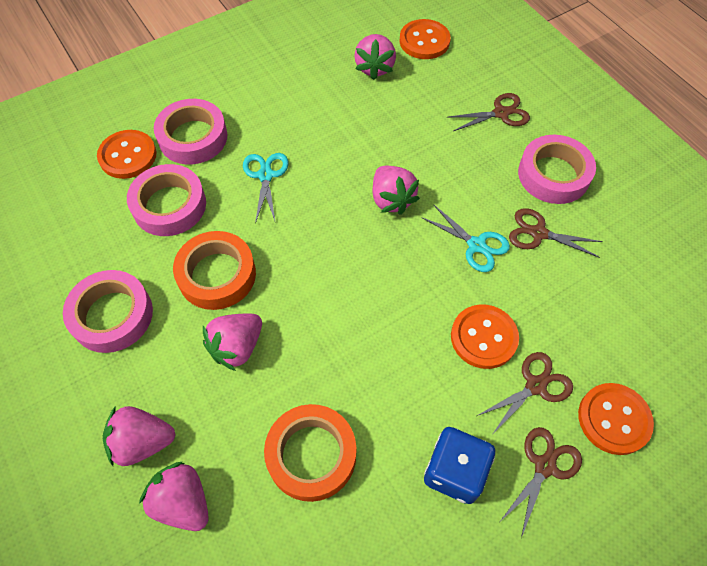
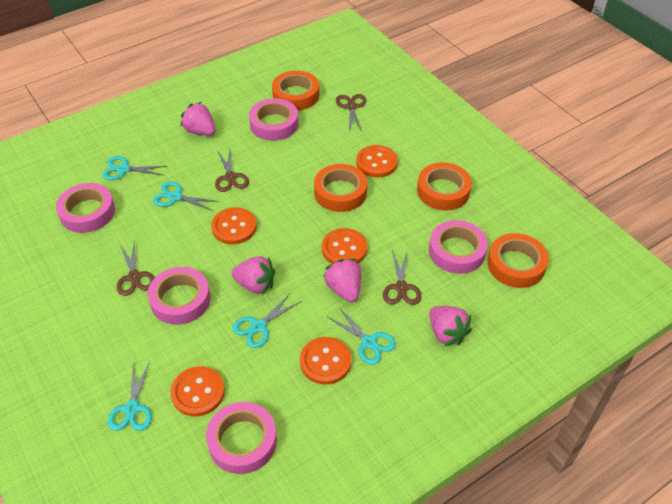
blue dice: 1 -> 0
orange button: 4 -> 5
orange tape: 2 -> 4
pink strawberry: 5 -> 4
pink tape: 4 -> 5
turquoise scissors: 2 -> 5

